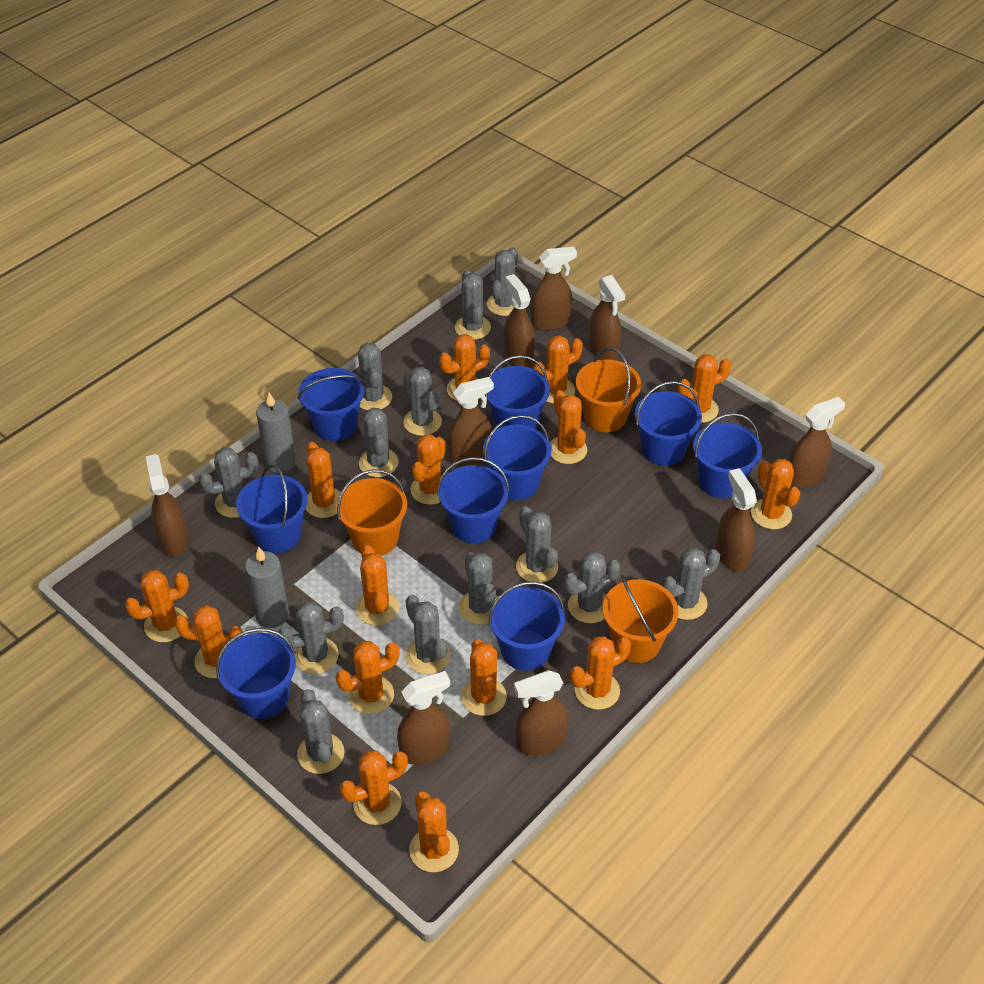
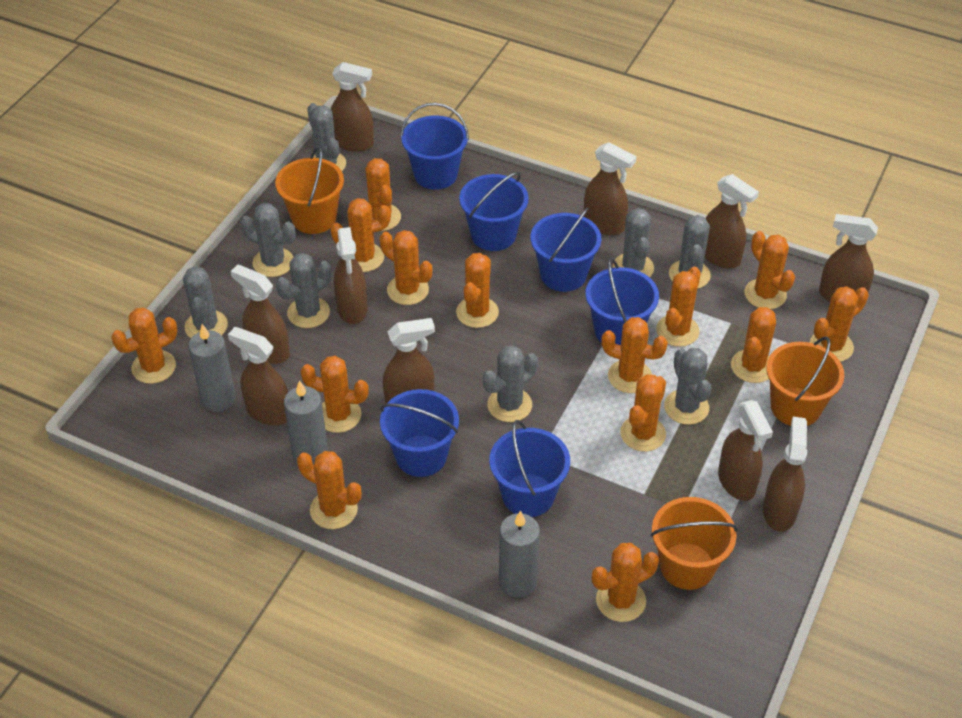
blue bucket: 9 -> 6
brown spray bottle: 9 -> 10
grey cactus: 13 -> 8
grey candle: 2 -> 3
orange cactus: 15 -> 14

